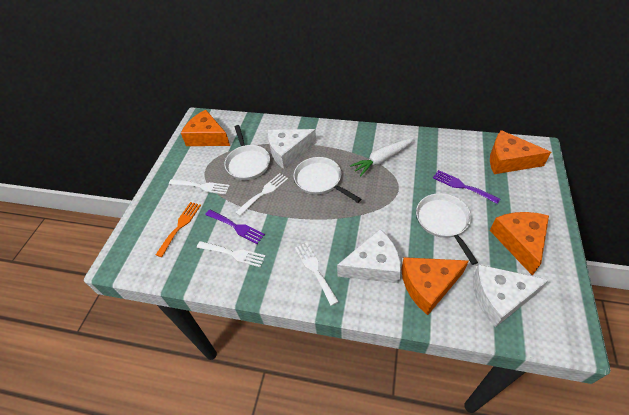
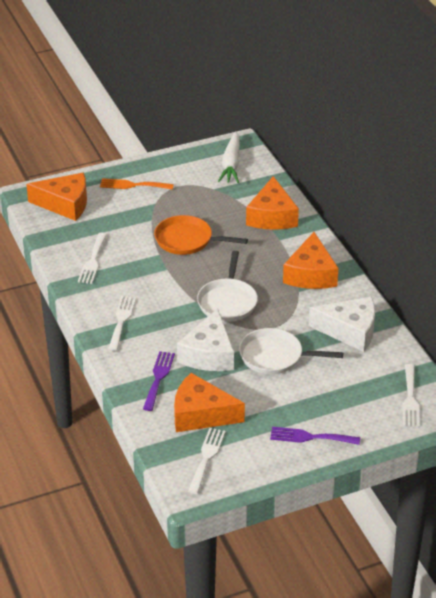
orange pan: 0 -> 1
white cheese: 3 -> 2
white pan: 3 -> 2

